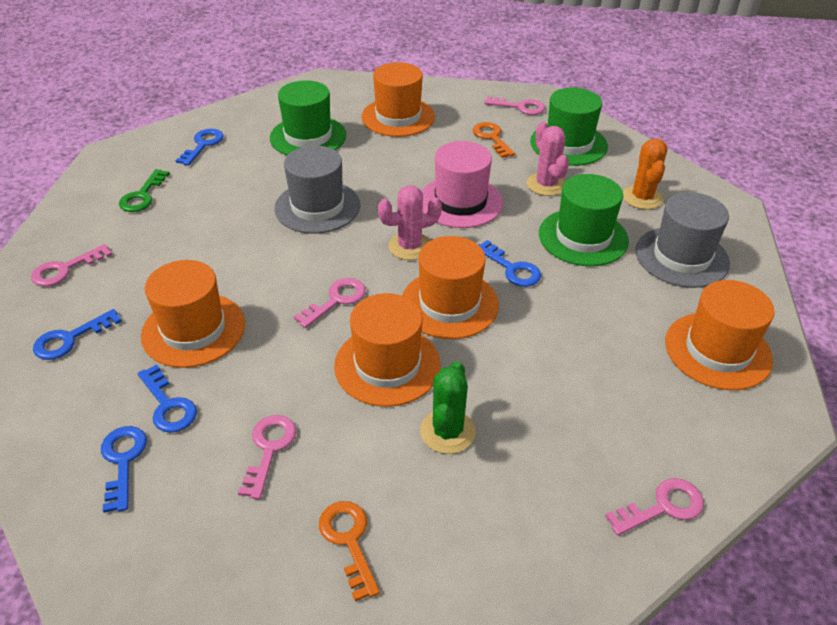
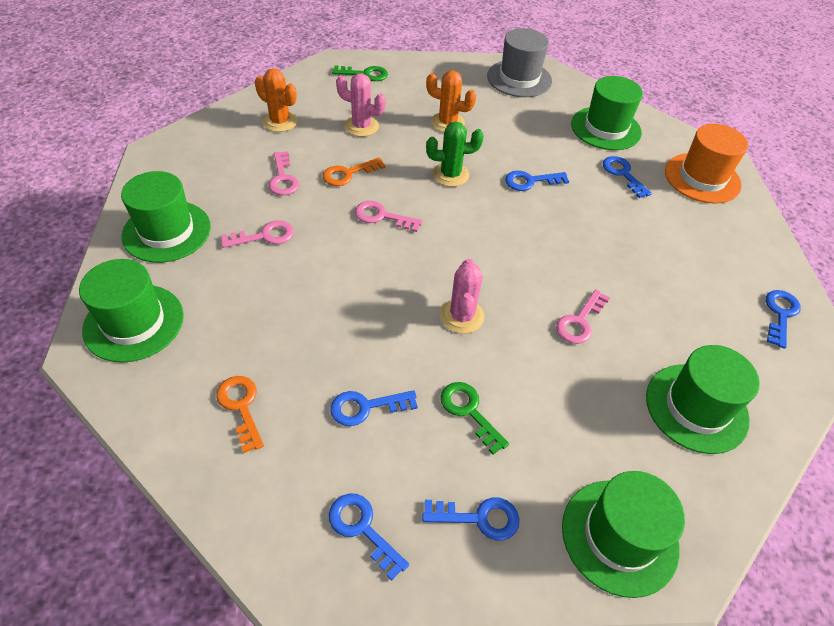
blue key: 5 -> 6
green hat: 3 -> 5
green key: 1 -> 2
grey hat: 2 -> 1
orange cactus: 1 -> 2
orange hat: 5 -> 1
pink hat: 1 -> 0
pink key: 5 -> 4

